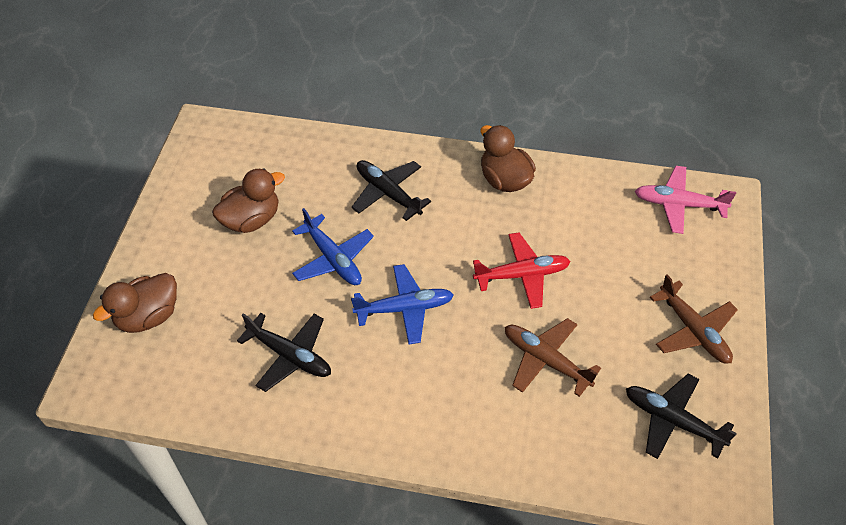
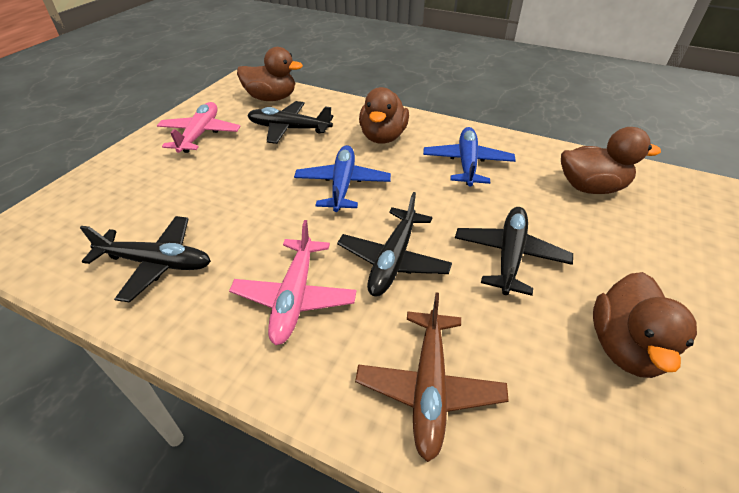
black plane: 3 -> 4
brown duck: 3 -> 4
brown plane: 2 -> 1
pink plane: 1 -> 2
red plane: 1 -> 0

